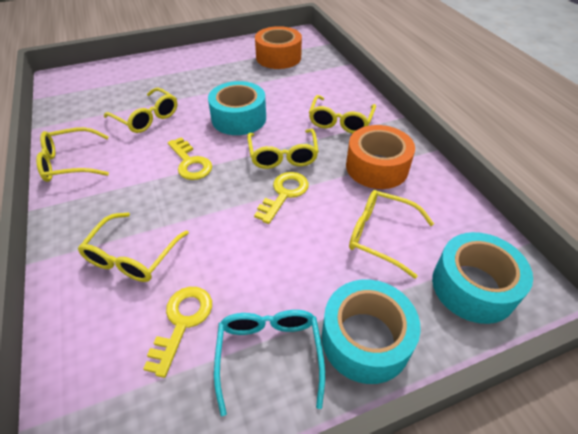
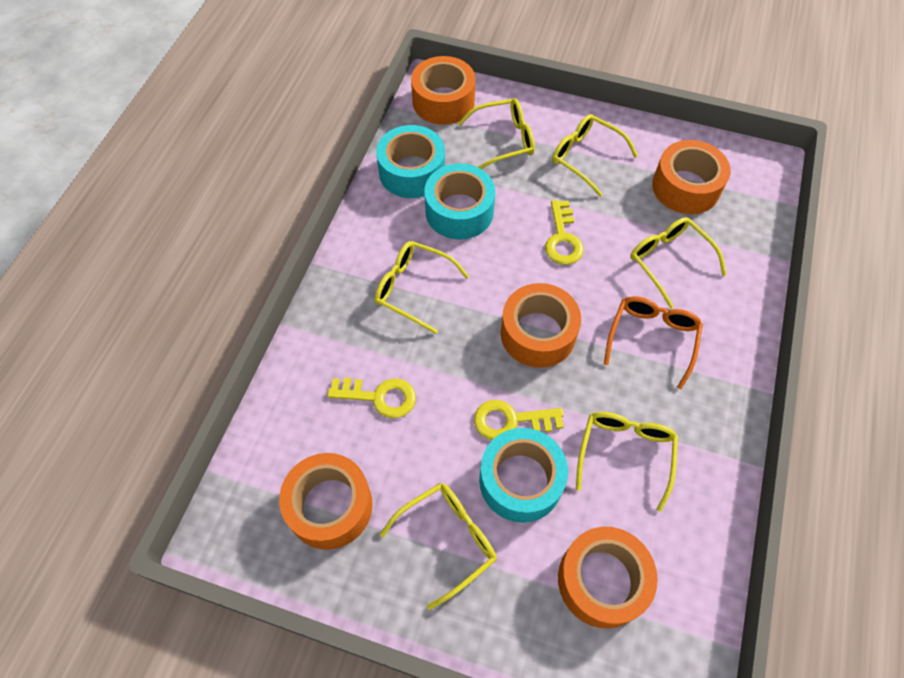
orange glasses: 0 -> 1
orange tape: 2 -> 5
turquoise glasses: 1 -> 0

